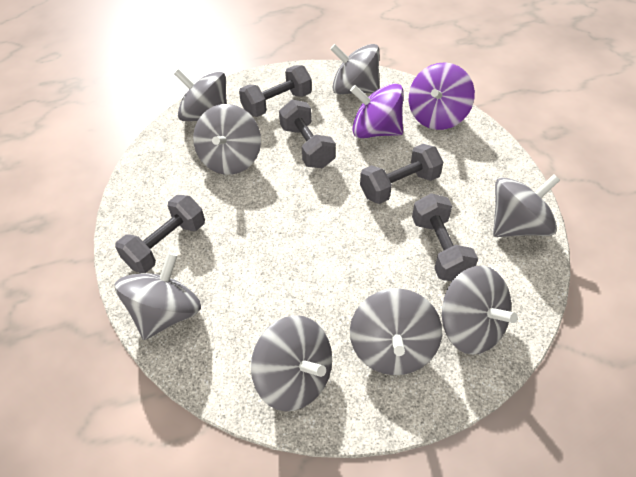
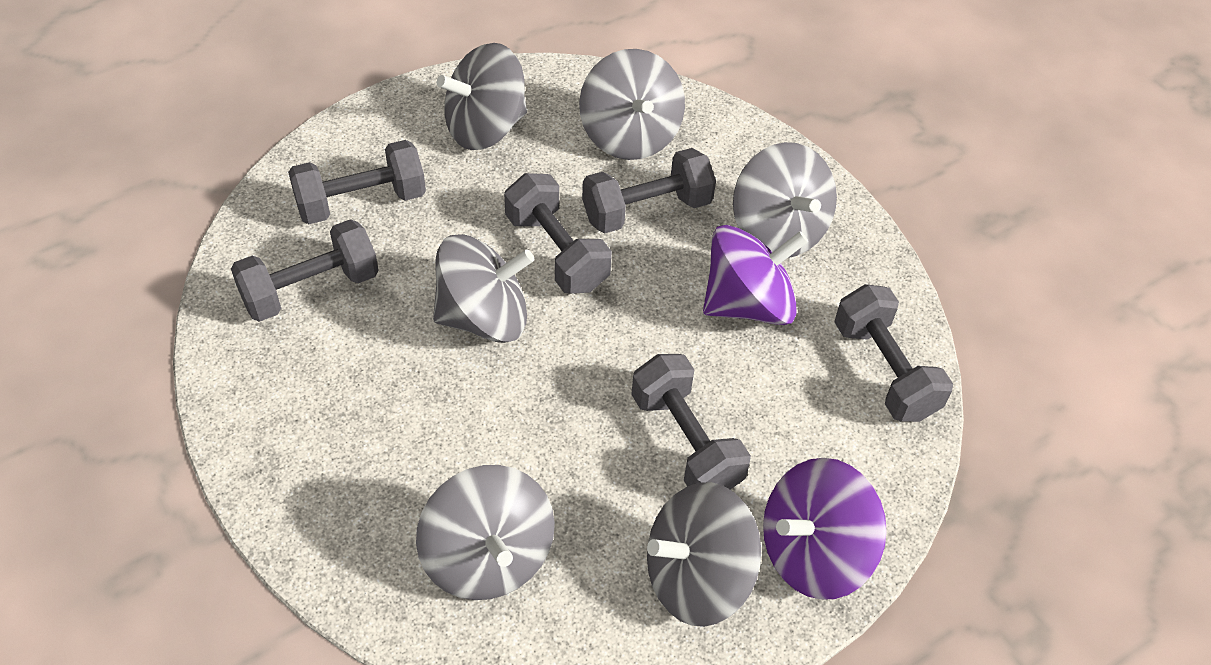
grey dumbbell: 5 -> 6
grey spinning top: 8 -> 6

